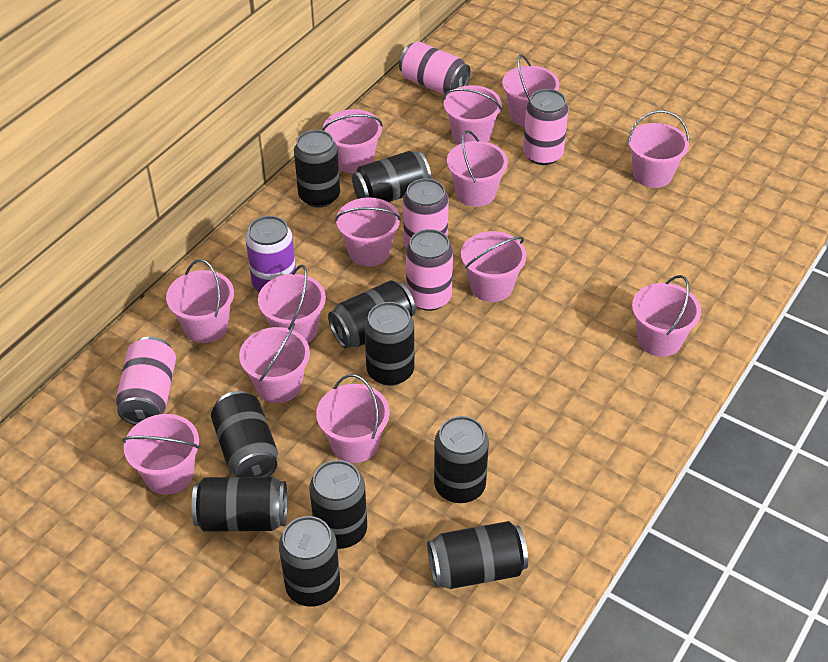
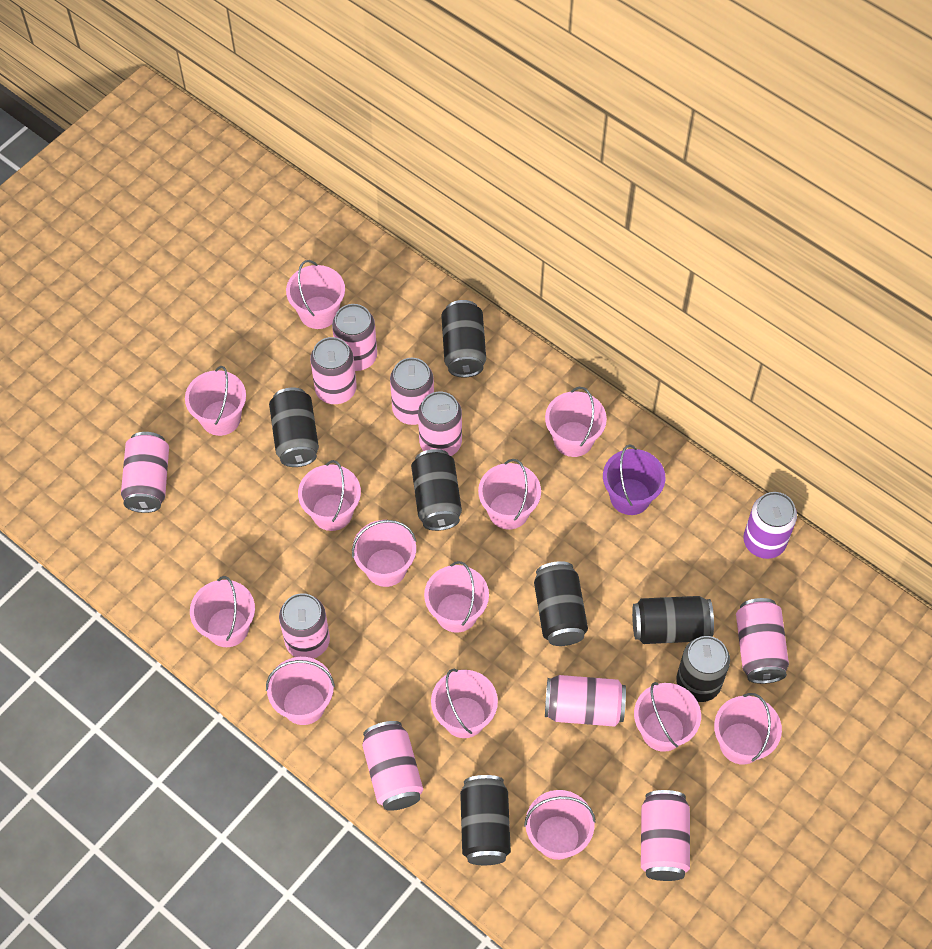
black can: 10 -> 7
pink can: 5 -> 10
purple bucket: 0 -> 1

